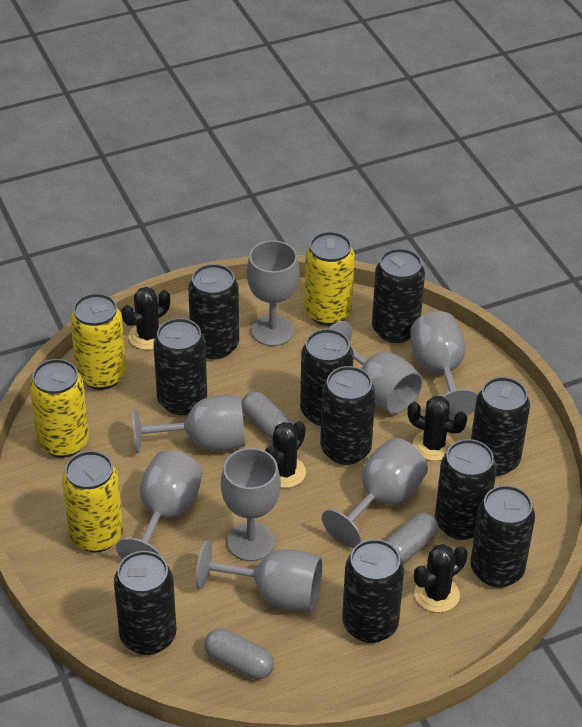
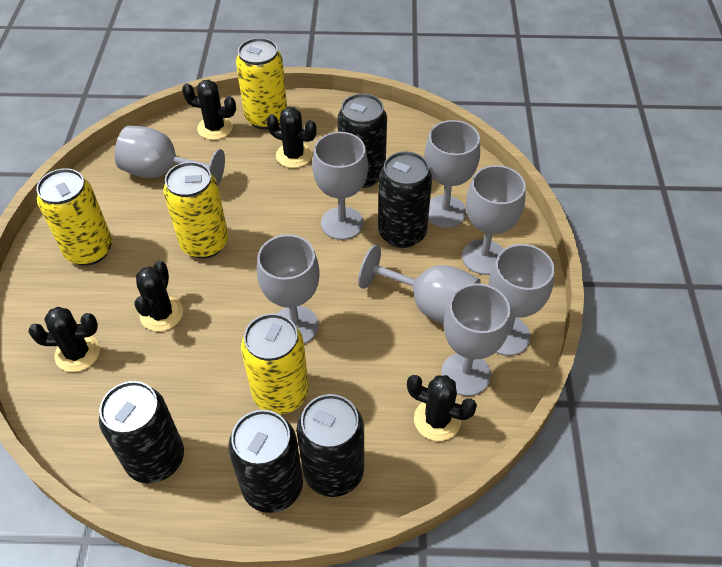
black cactus: 4 -> 5
black can: 10 -> 5
grey capsule: 3 -> 0

